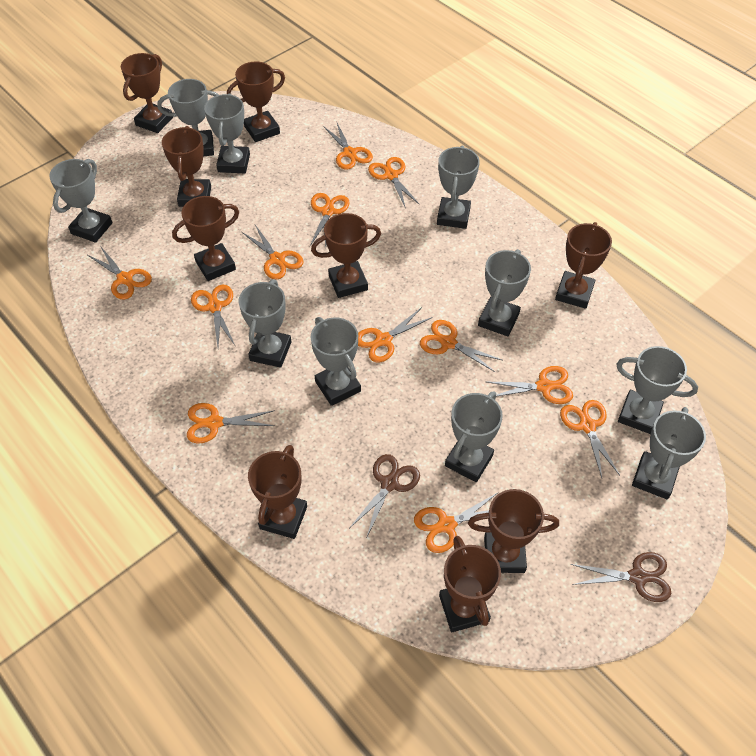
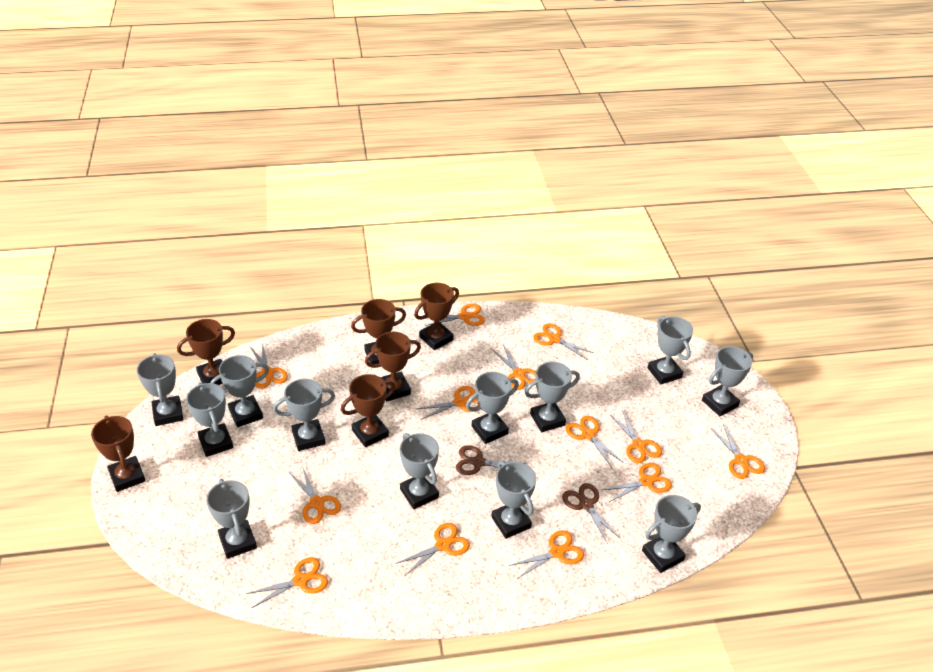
brown trophy: 9 -> 6
grey trophy: 10 -> 12
orange scissors: 12 -> 13

